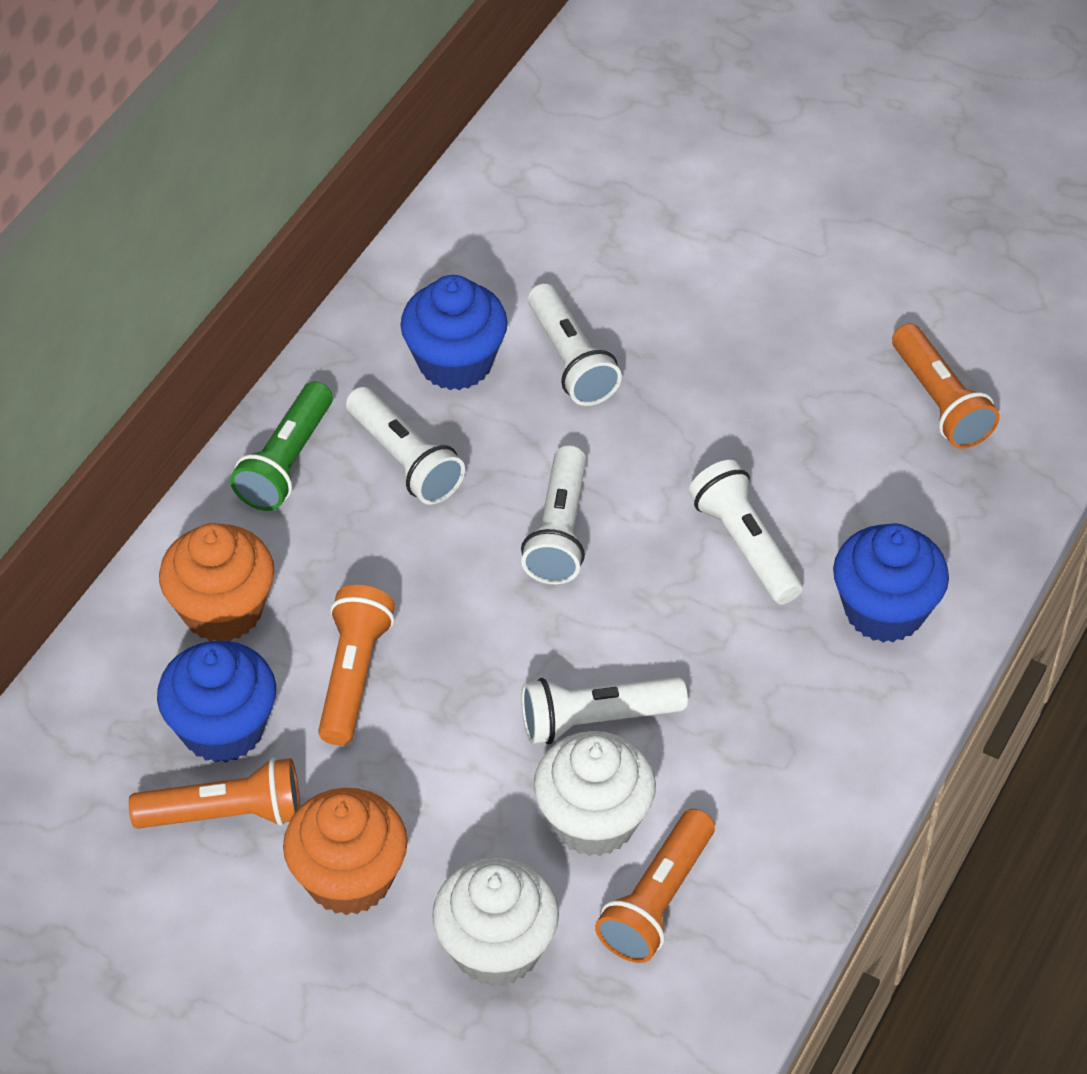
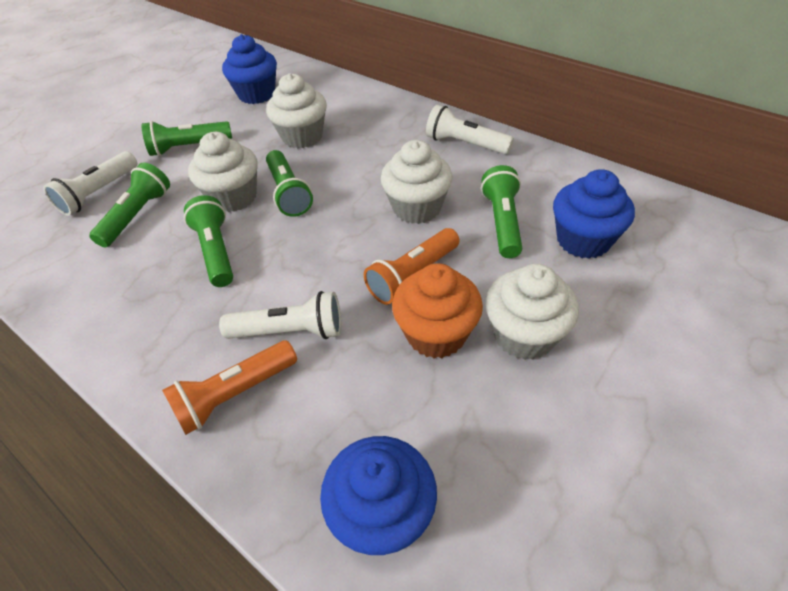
green flashlight: 1 -> 5
orange cupcake: 2 -> 1
orange flashlight: 4 -> 2
white cupcake: 2 -> 4
white flashlight: 5 -> 3

